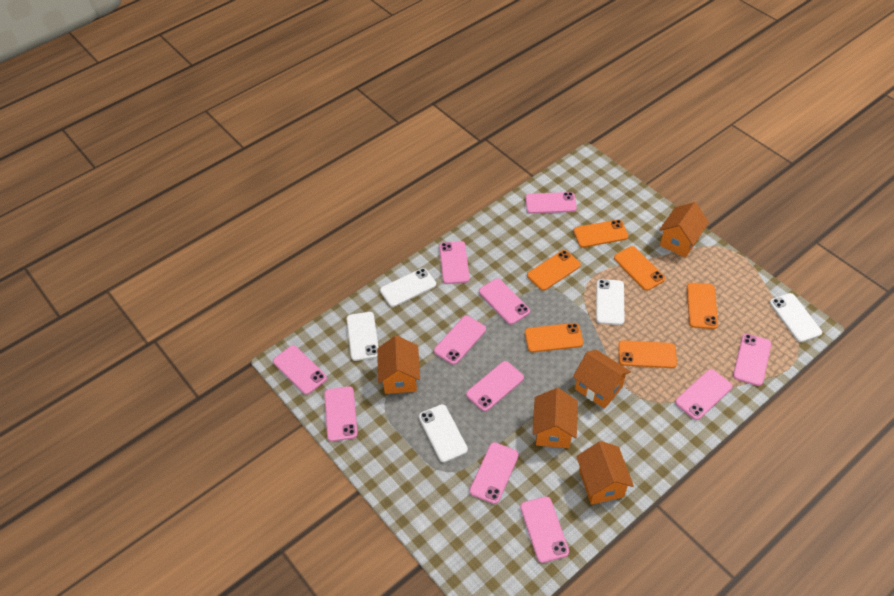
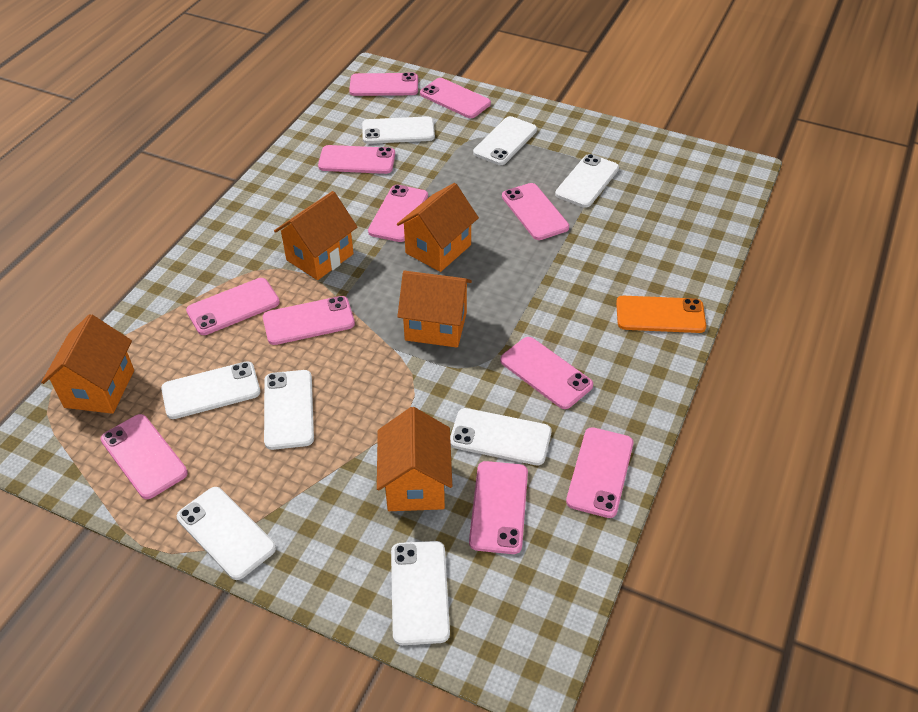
orange phone: 6 -> 1
white phone: 5 -> 8

